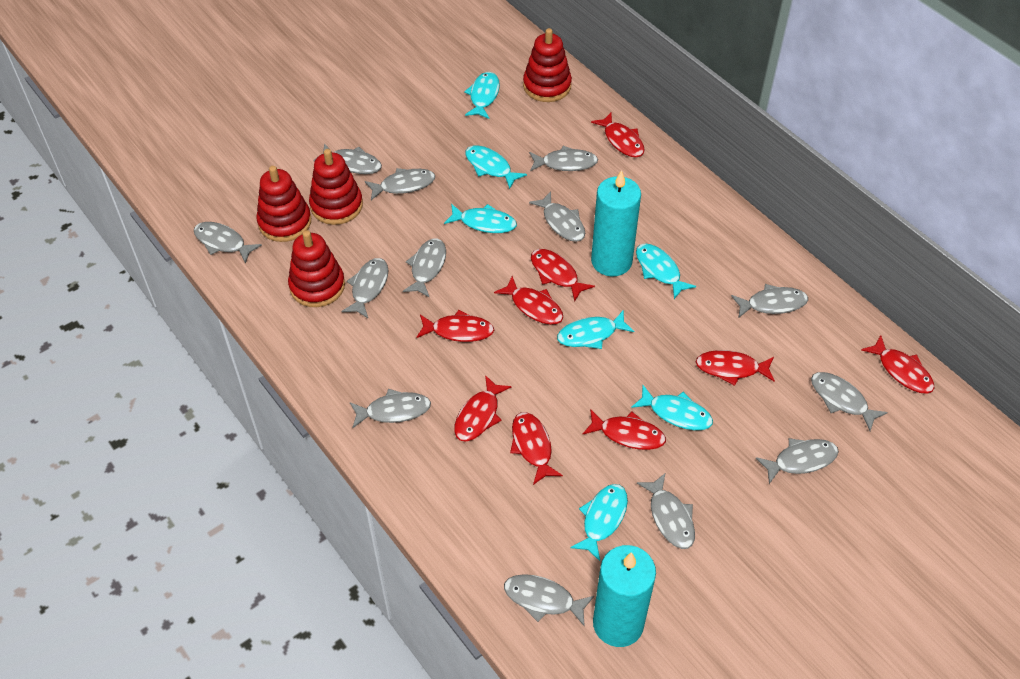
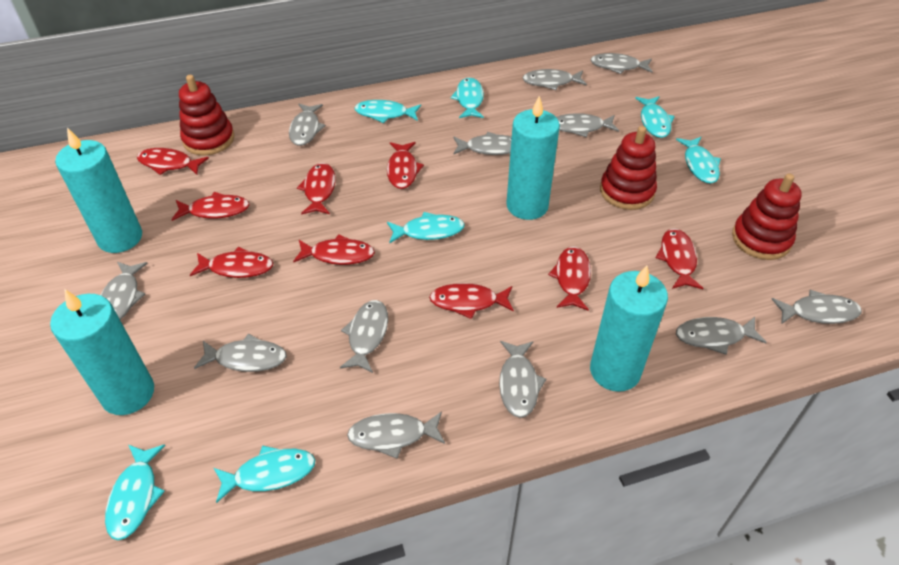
grey fish: 13 -> 12
red stacking toy: 4 -> 3
turquoise candle: 2 -> 4

